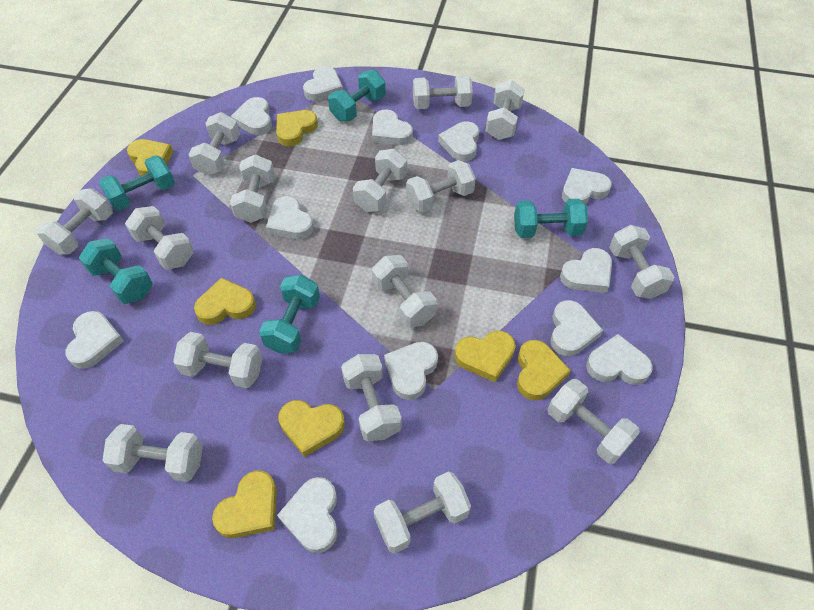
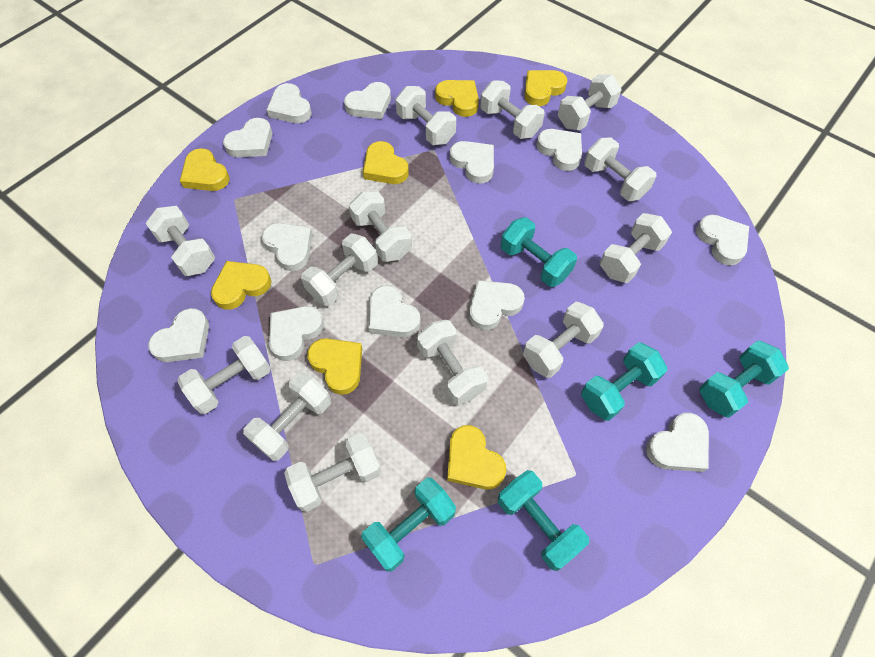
white dumbbell: 15 -> 13

